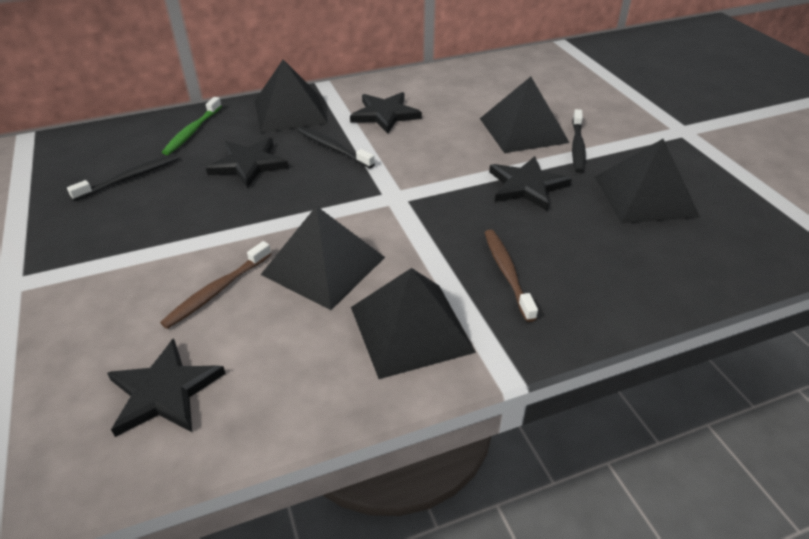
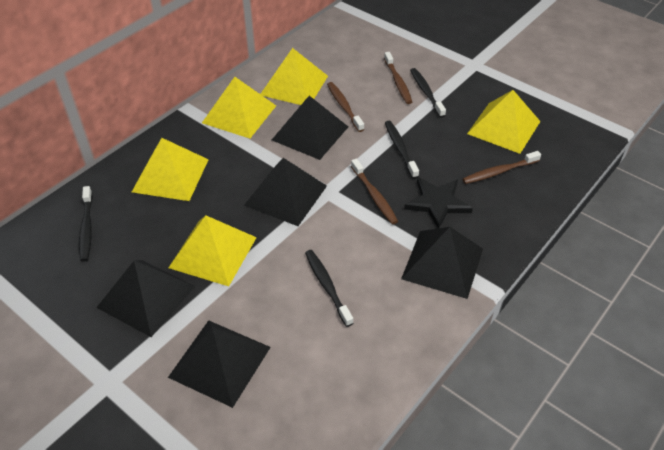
black star: 4 -> 1
black toothbrush: 3 -> 4
brown toothbrush: 2 -> 4
green toothbrush: 1 -> 0
yellow pyramid: 0 -> 5

